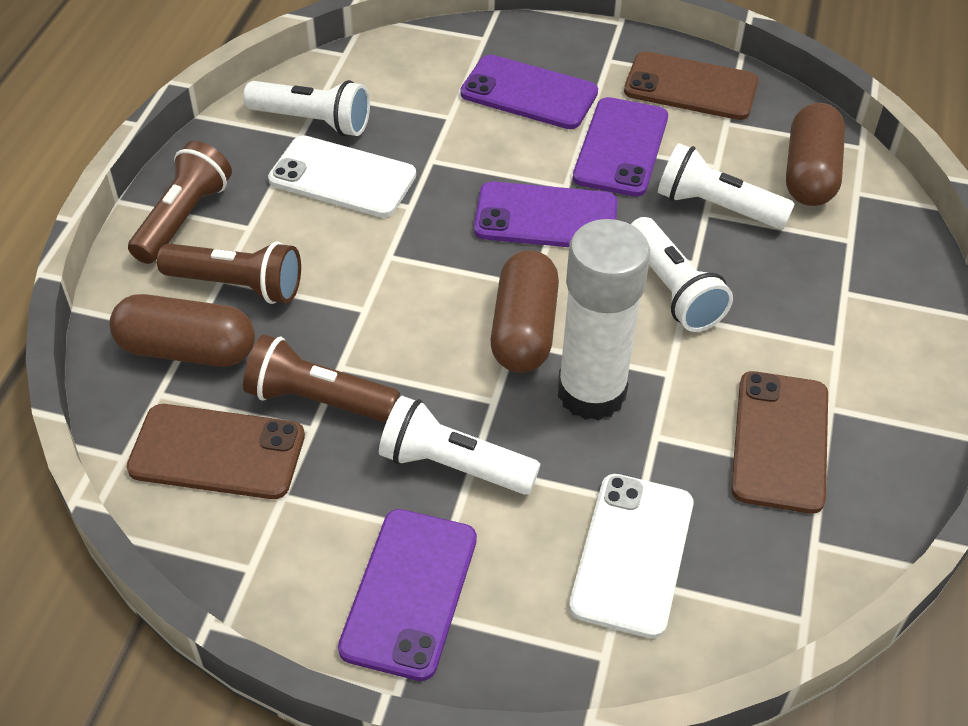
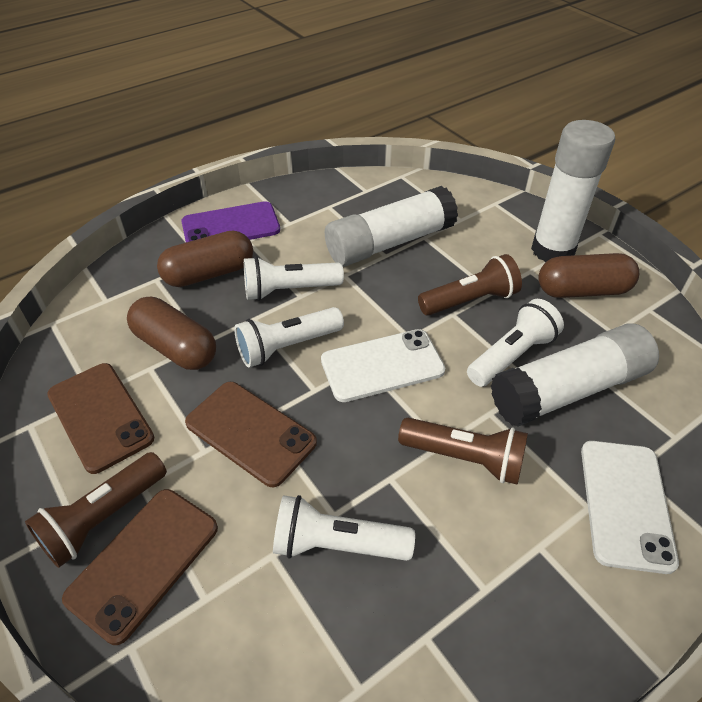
purple phone: 4 -> 1
white glue stick: 1 -> 3

